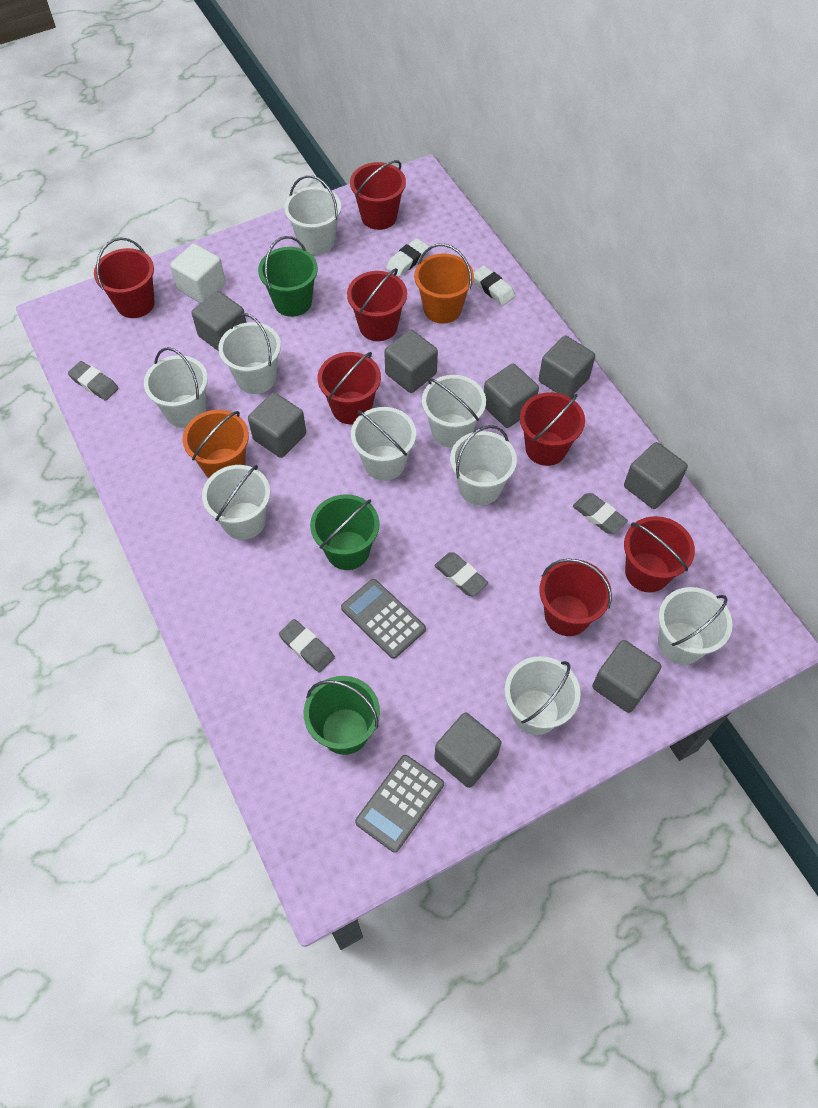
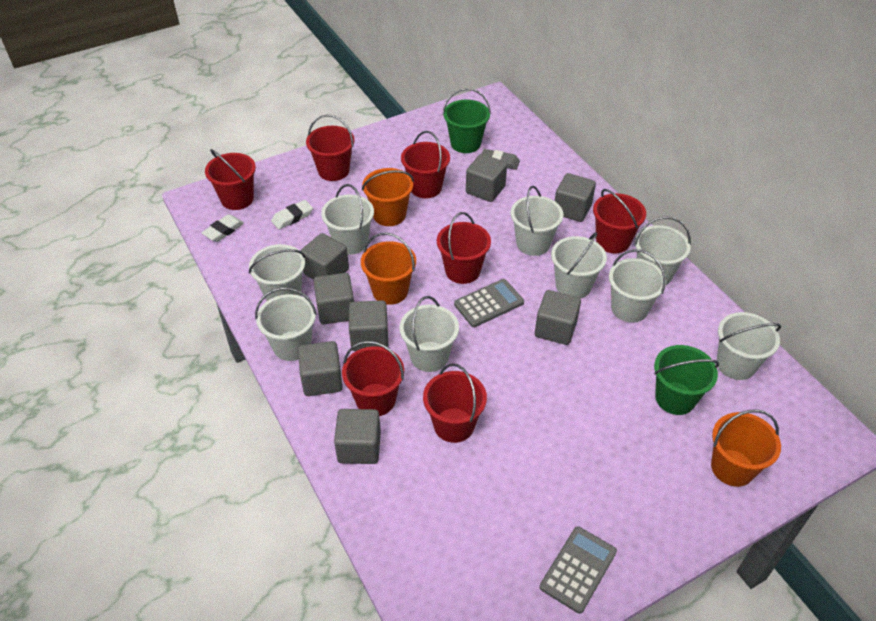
green bucket: 3 -> 2
grey eraser: 4 -> 1
orange bucket: 2 -> 3
white cube: 1 -> 0

